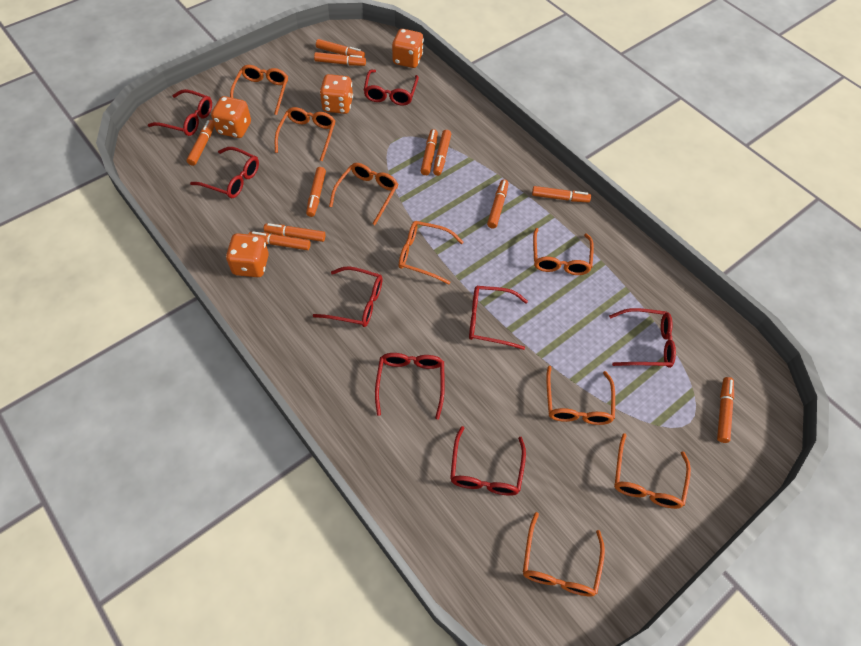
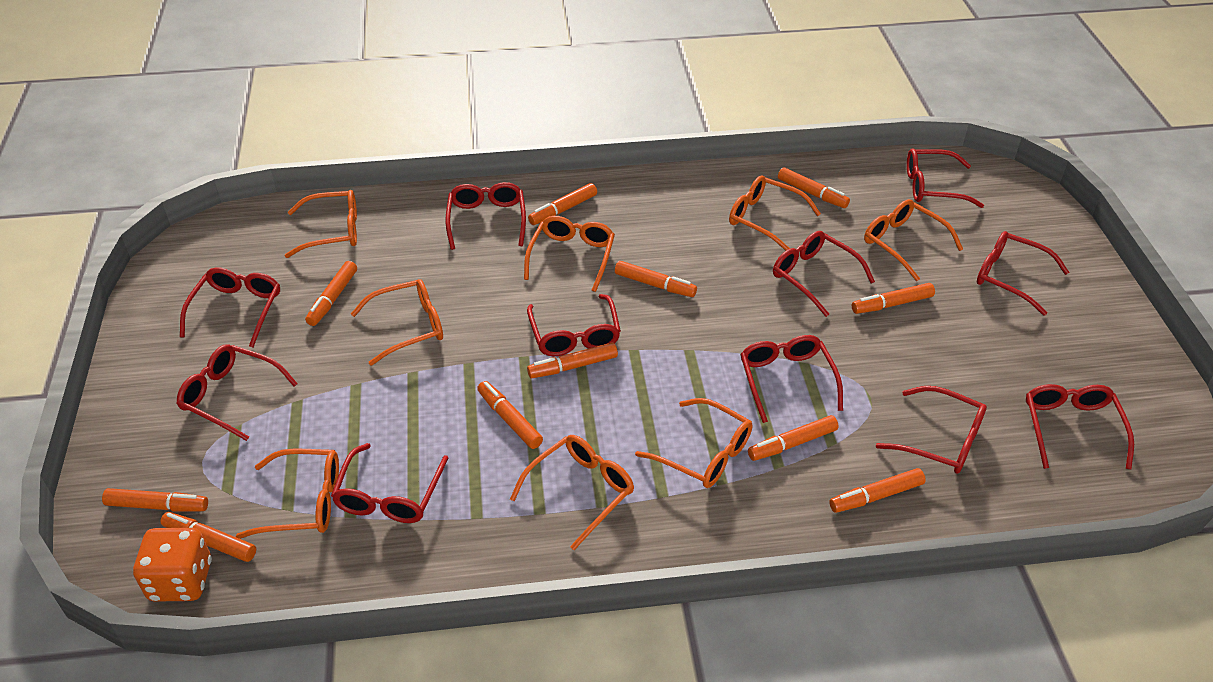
orange dice: 4 -> 1
red glasses: 8 -> 11

